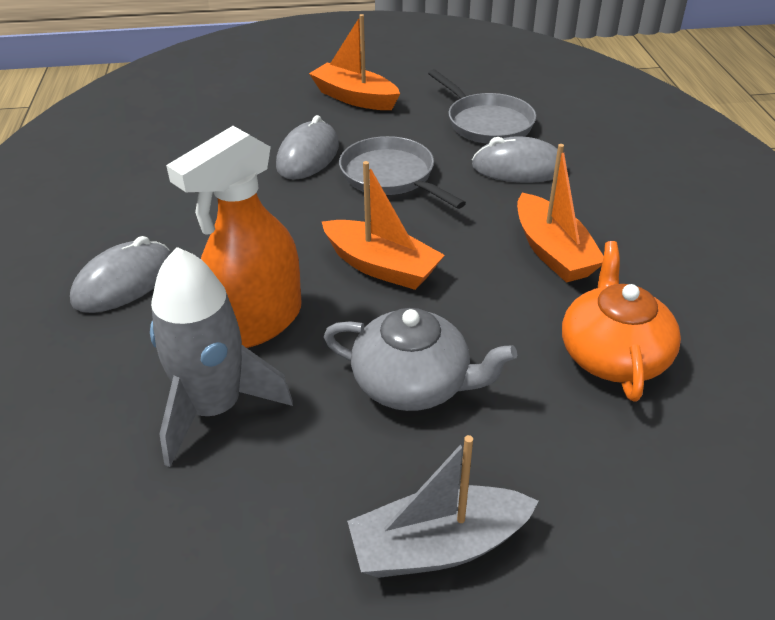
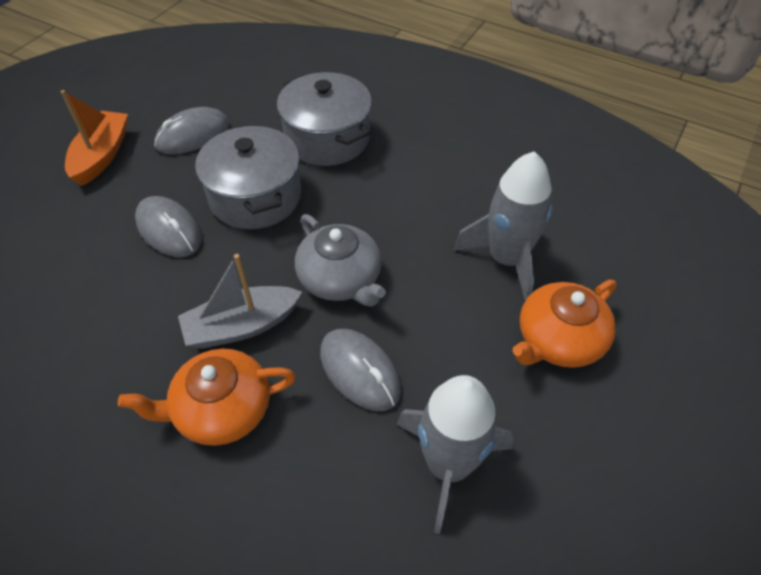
grey pan: 2 -> 0
grey pot: 0 -> 2
grey rocket: 1 -> 2
orange boat: 3 -> 1
orange spray bottle: 1 -> 0
orange teapot: 1 -> 2

